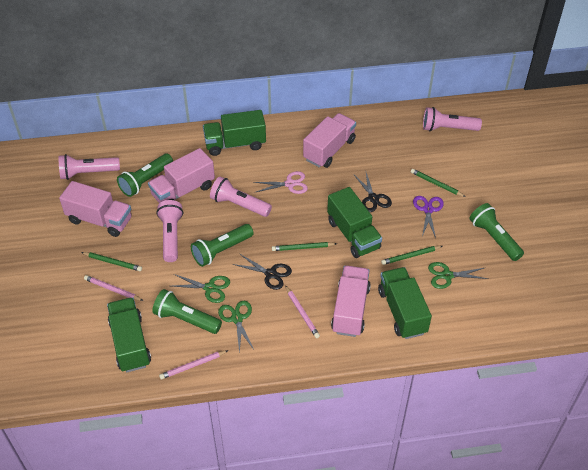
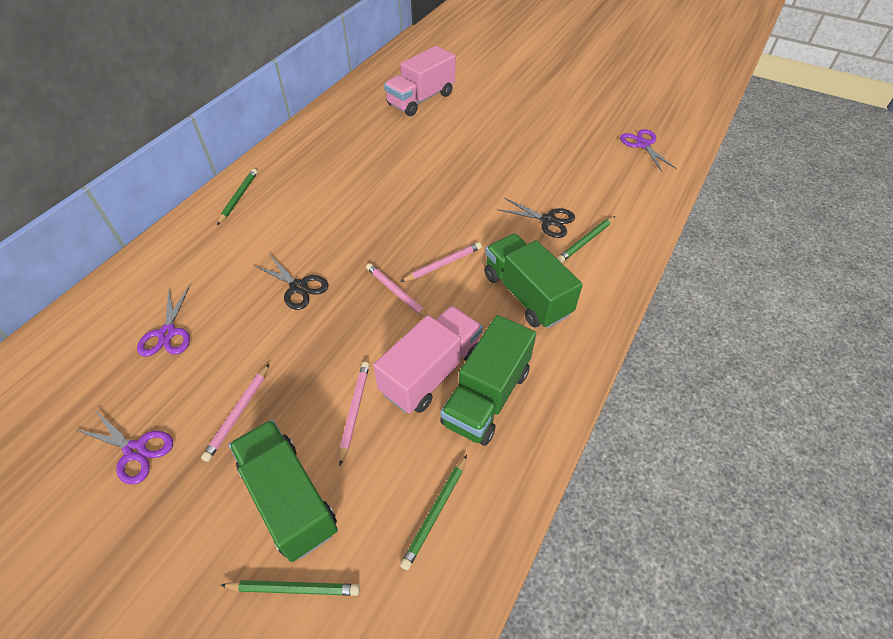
green flashlight: 4 -> 0
green scissors: 3 -> 0
green truck: 4 -> 3
pink flashlight: 4 -> 0
pink pencil: 3 -> 4
pink scissors: 1 -> 0
pink truck: 4 -> 2
purple scissors: 1 -> 3

